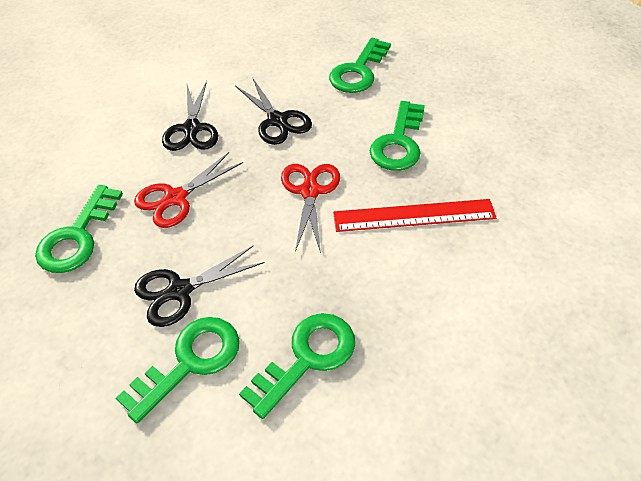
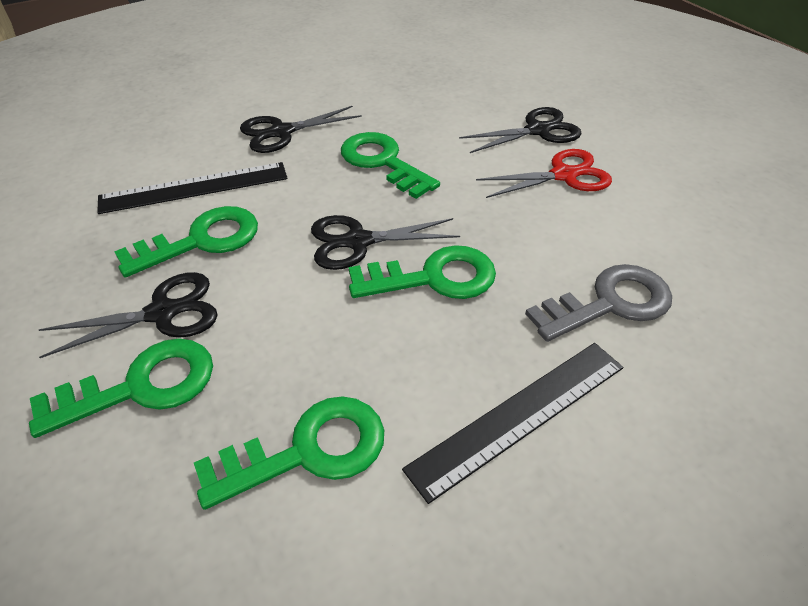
black ruler: 0 -> 2
black scissors: 3 -> 4
grey key: 0 -> 1
red ruler: 1 -> 0
red scissors: 2 -> 1

